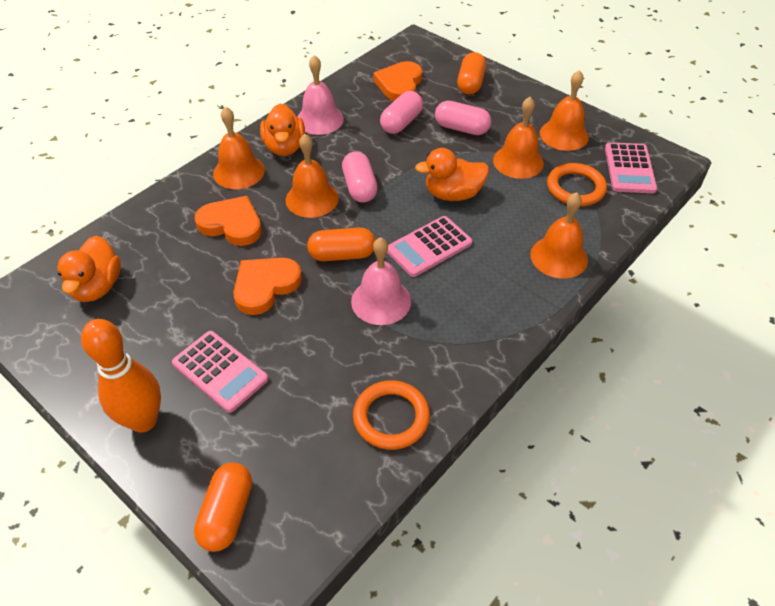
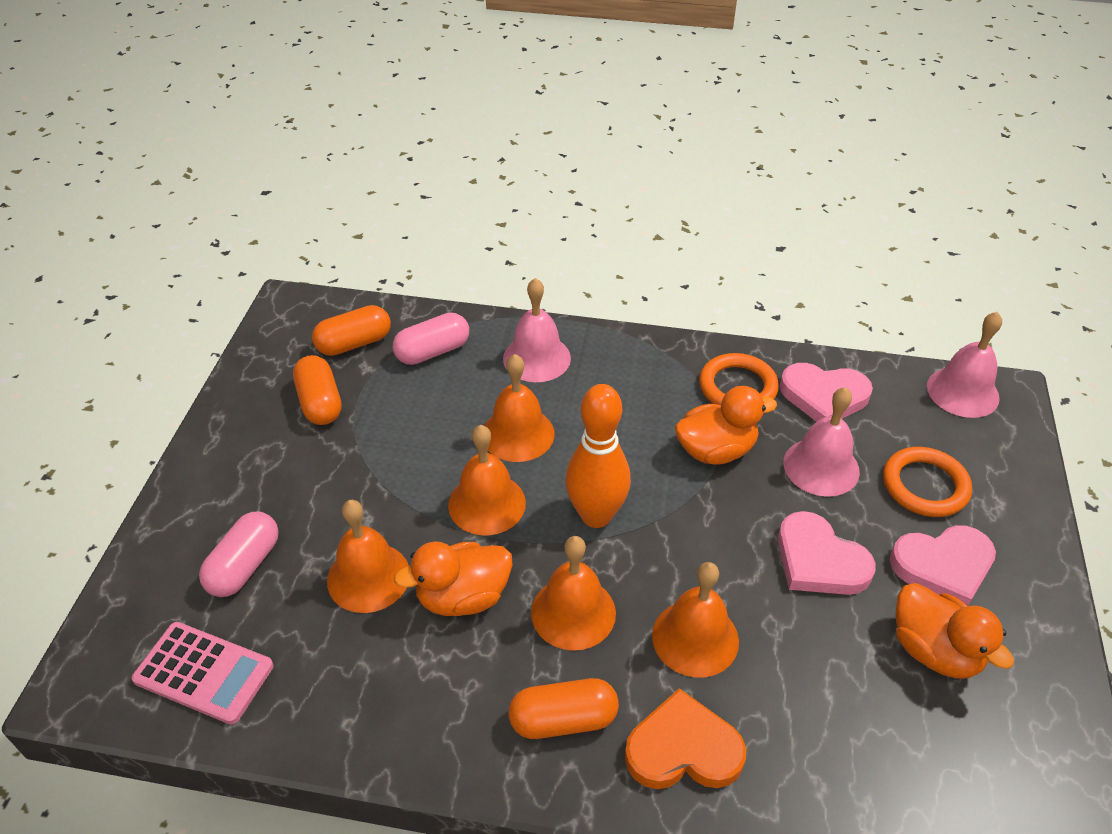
orange heart: 3 -> 1
pink bell: 2 -> 3
pink calculator: 3 -> 1
pink capsule: 3 -> 2
pink heart: 0 -> 3

